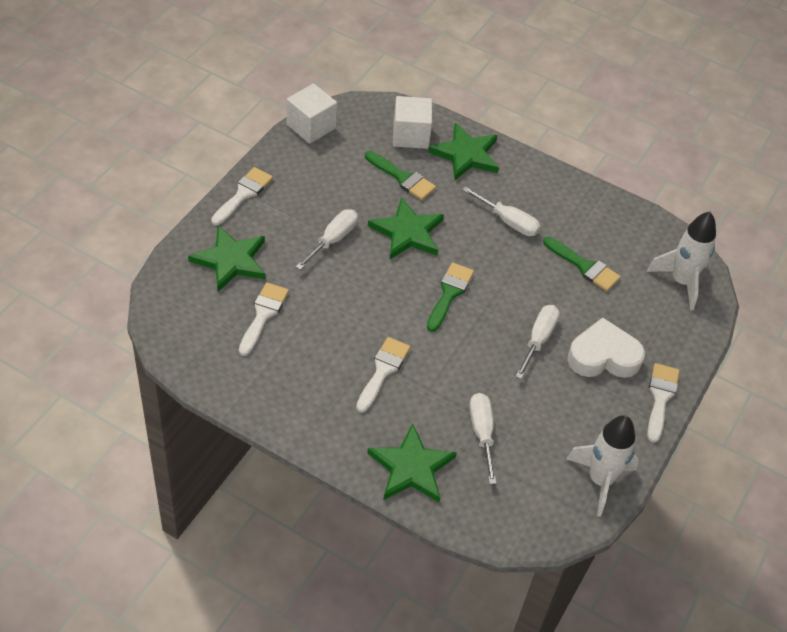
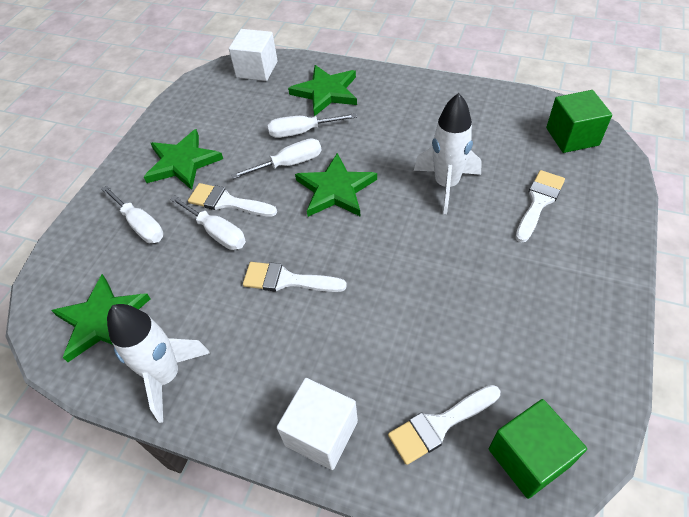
green brush: 3 -> 0
green cube: 0 -> 2
white heart: 1 -> 0

